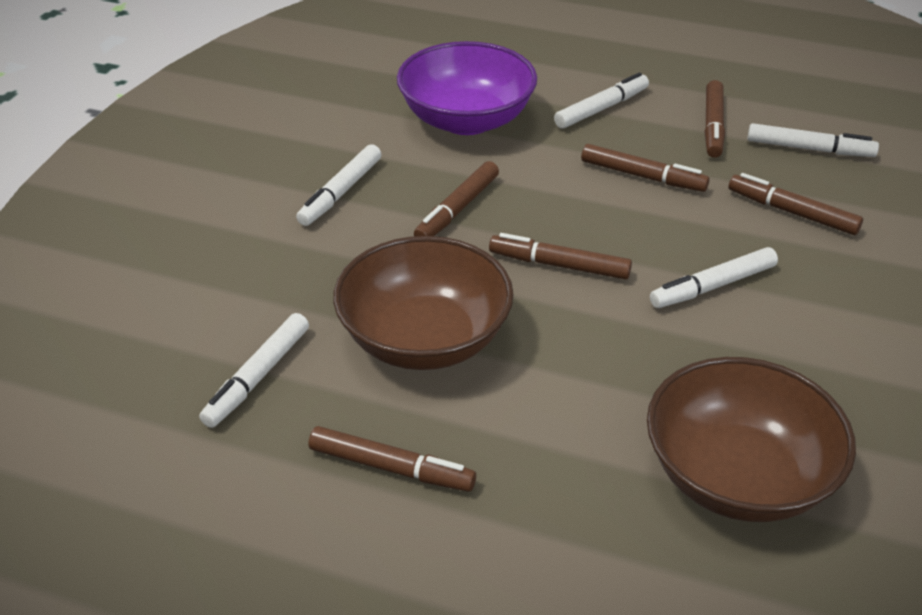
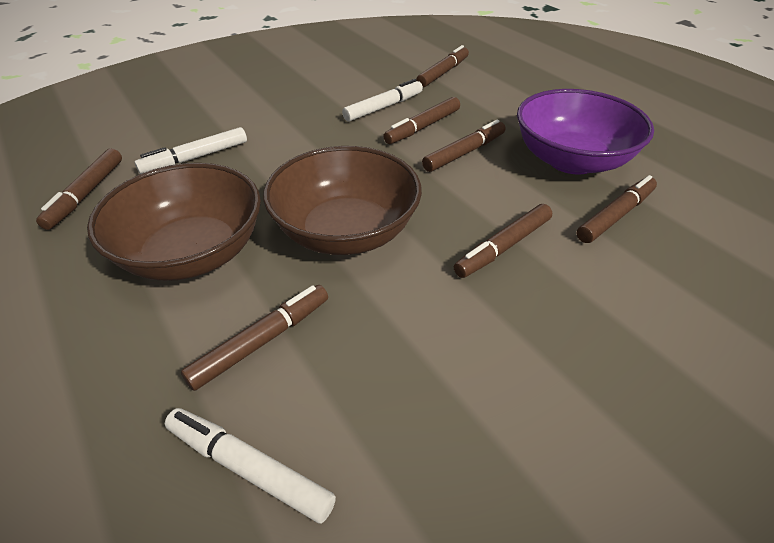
brown marker: 6 -> 7
white marker: 5 -> 3

